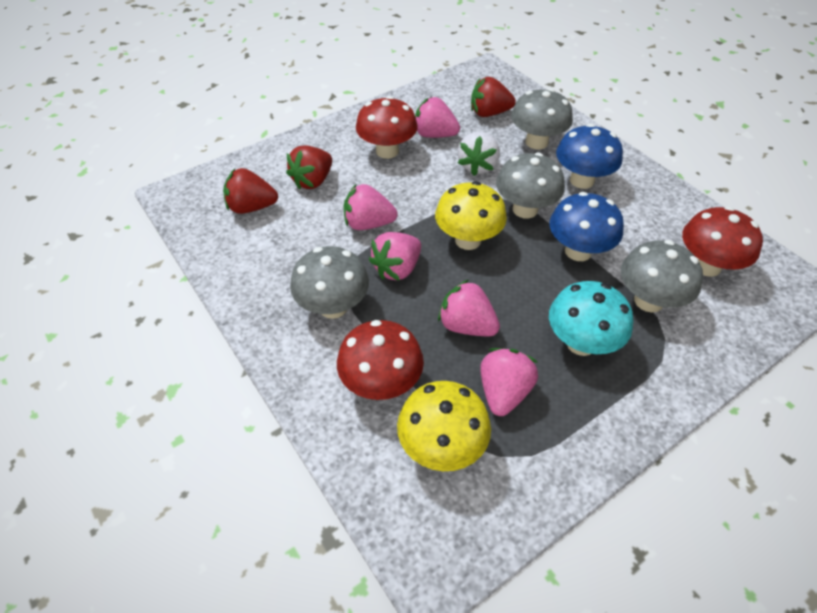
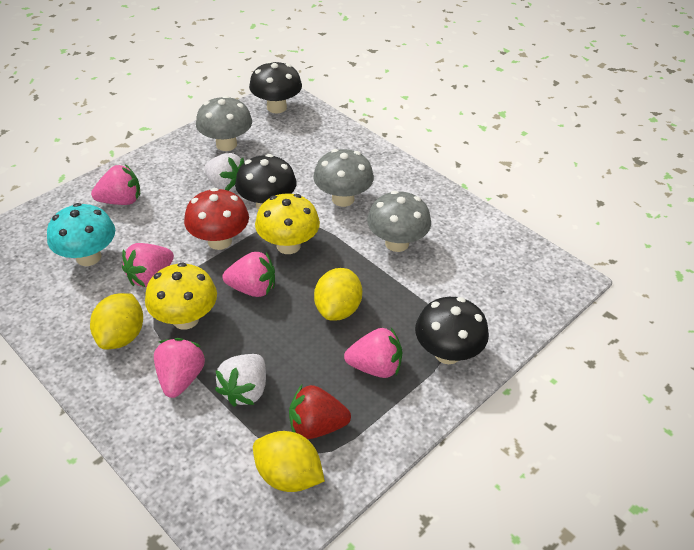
black mushroom: 0 -> 3
blue mushroom: 2 -> 0
grey mushroom: 4 -> 3
red mushroom: 3 -> 1
red strawberry: 3 -> 1
white strawberry: 1 -> 2
yellow lemon: 0 -> 3

